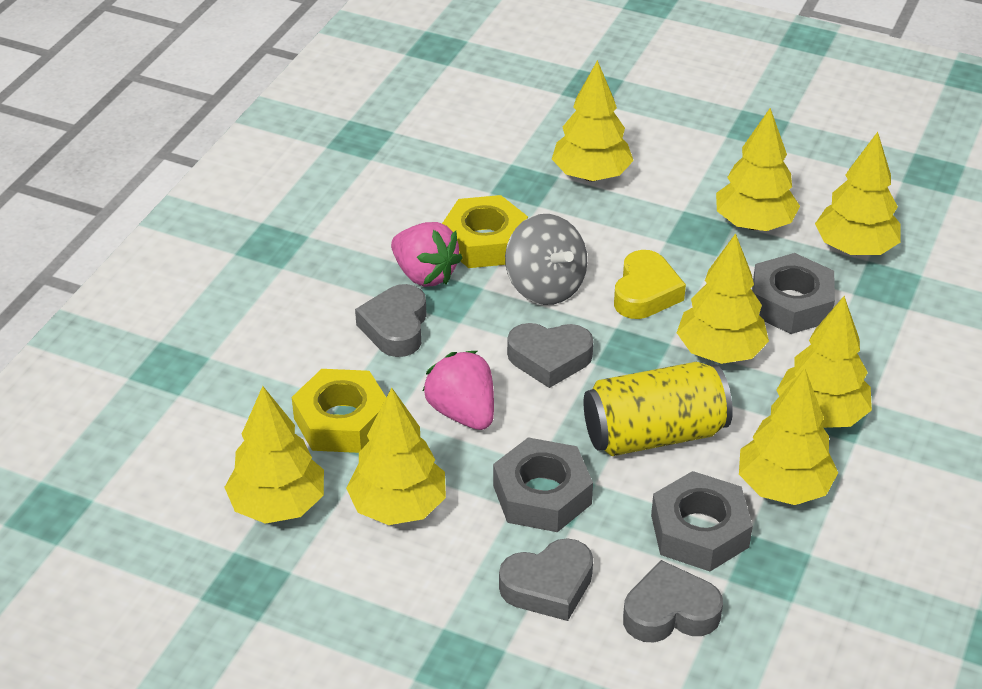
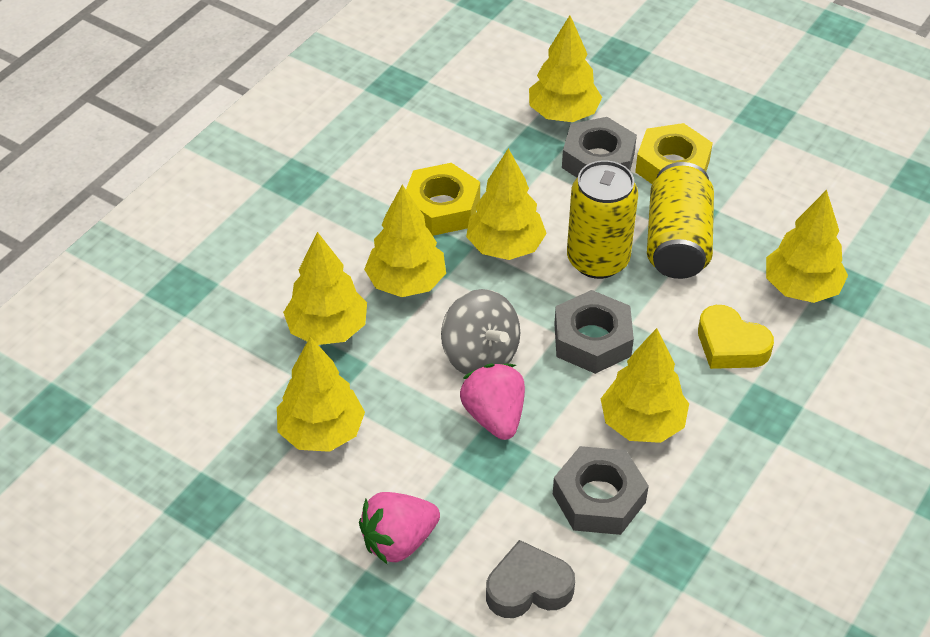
grey heart: 4 -> 1
yellow can: 1 -> 2
yellow tree: 8 -> 7

